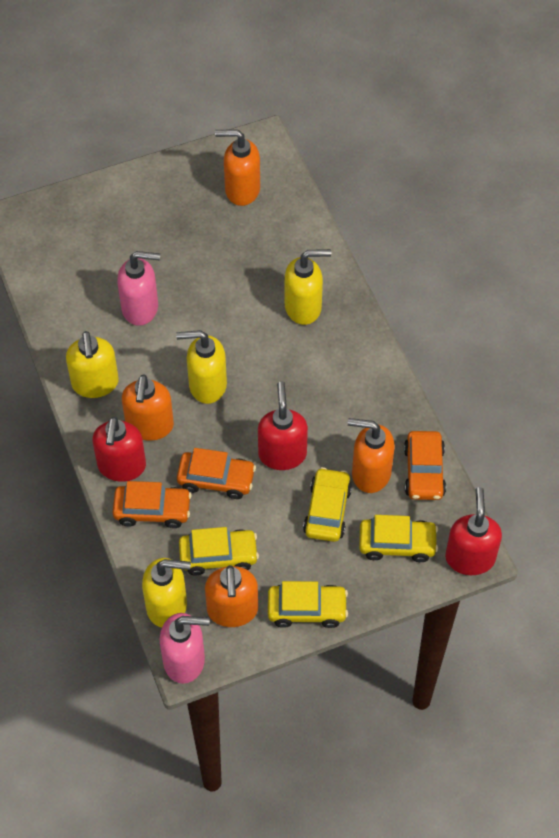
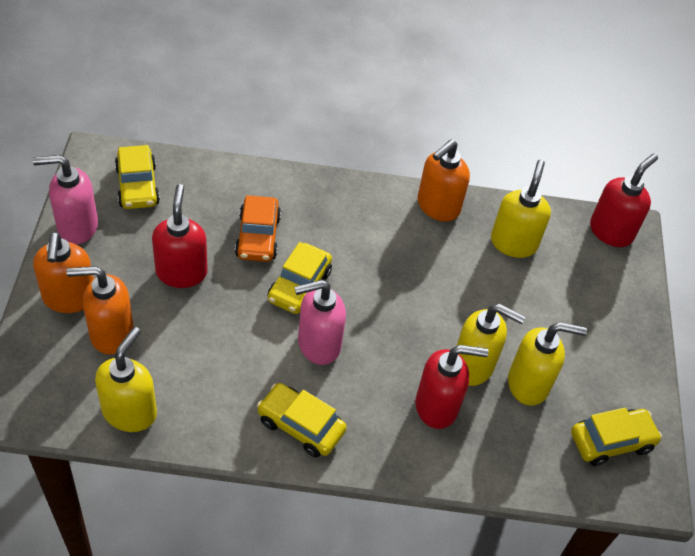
orange car: 3 -> 1
orange soap dispenser: 4 -> 3

